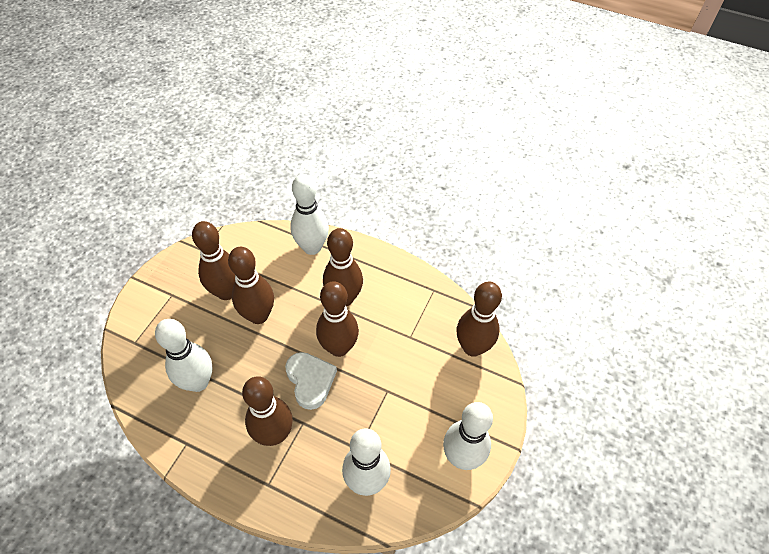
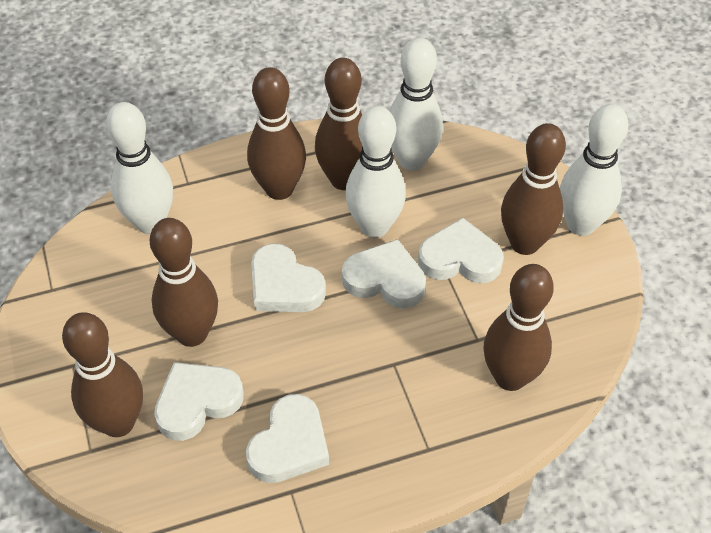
white heart: 1 -> 5

